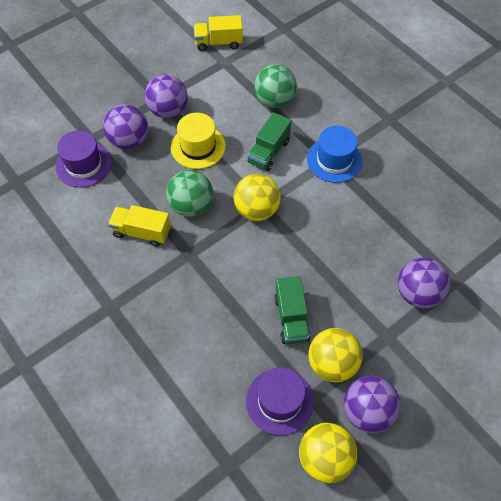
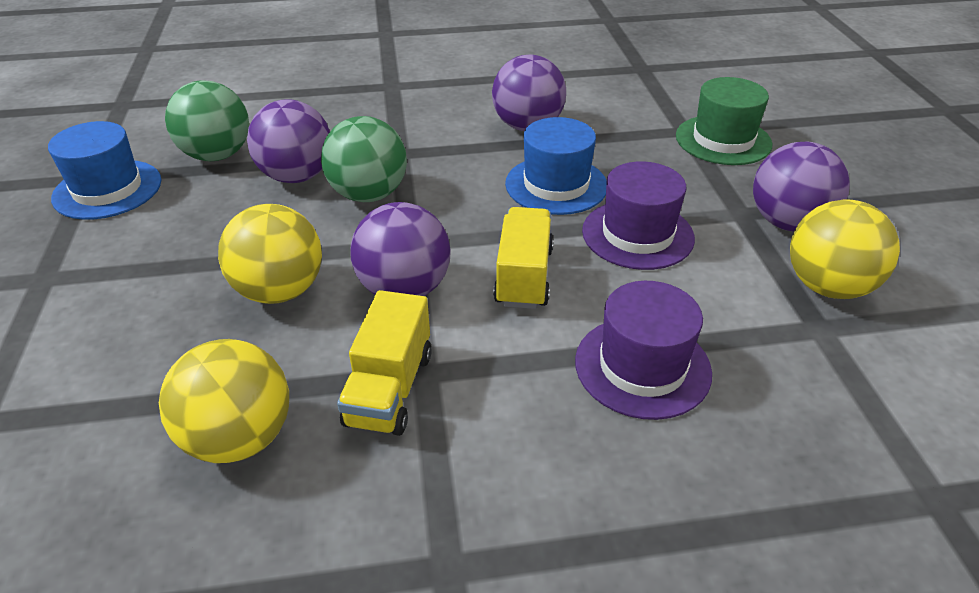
blue hat: 1 -> 2
green hat: 0 -> 1
green truck: 2 -> 0
yellow hat: 1 -> 0

